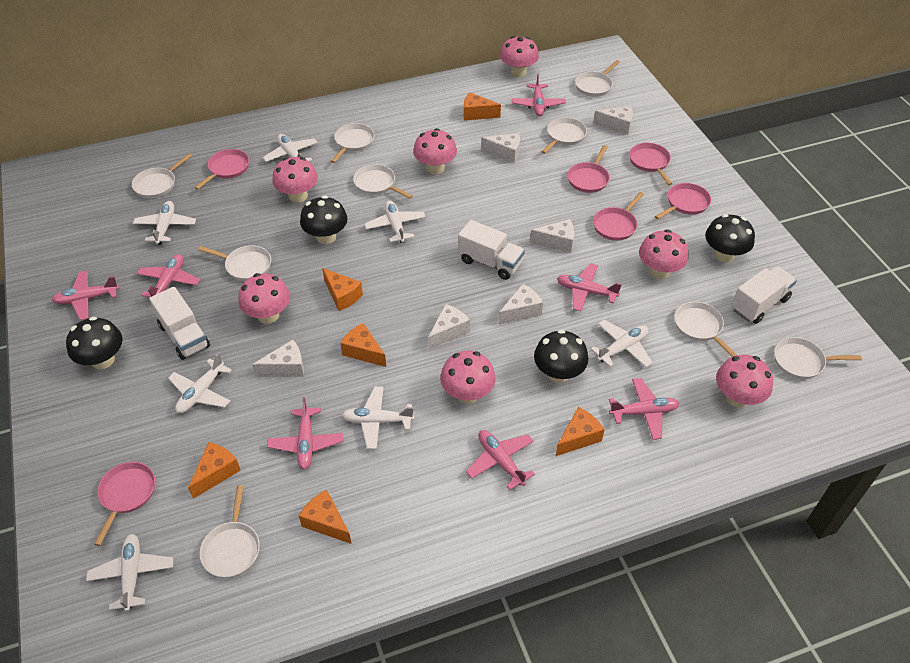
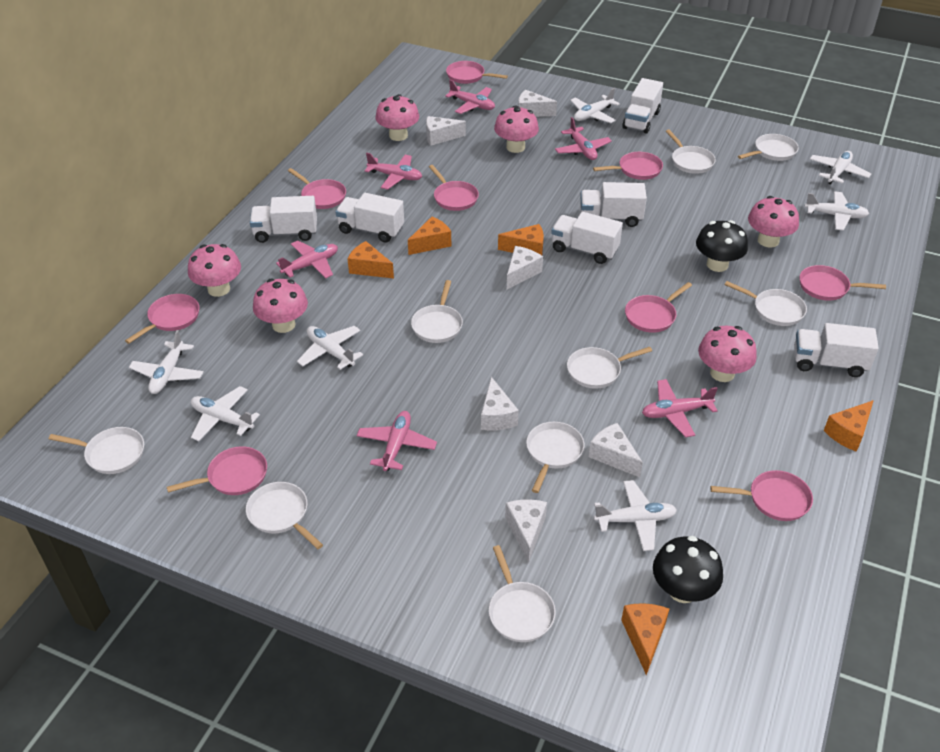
black mushroom: 4 -> 2
orange cheese: 6 -> 5
pink mushroom: 7 -> 6
pink pan: 6 -> 9
pink plane: 7 -> 6
white truck: 3 -> 6

